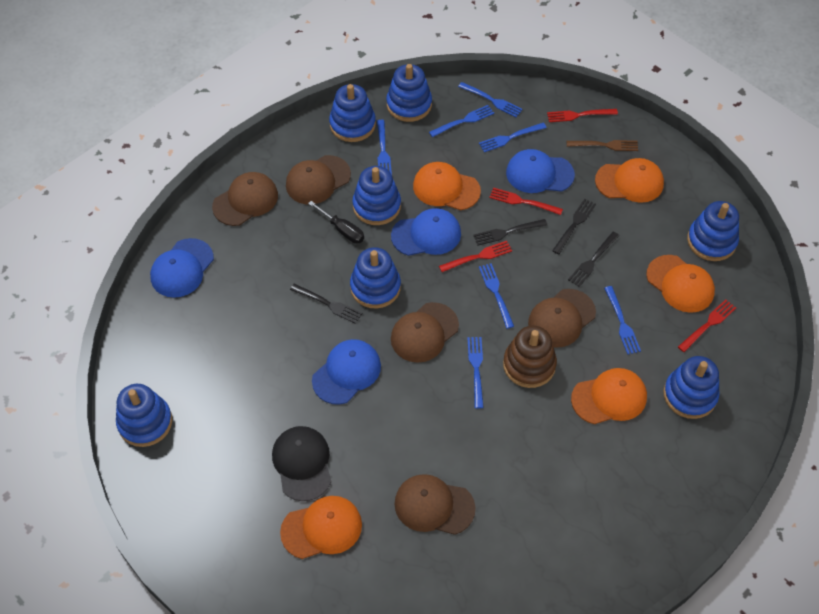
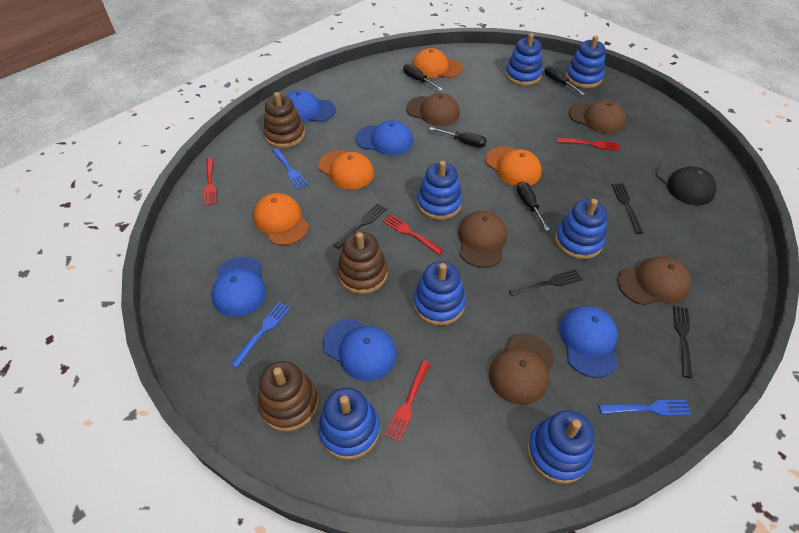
black screwdriver: 1 -> 4
blue cap: 4 -> 5
blue fork: 7 -> 3
brown fork: 1 -> 0
brown stacking toy: 1 -> 3
orange cap: 5 -> 4

